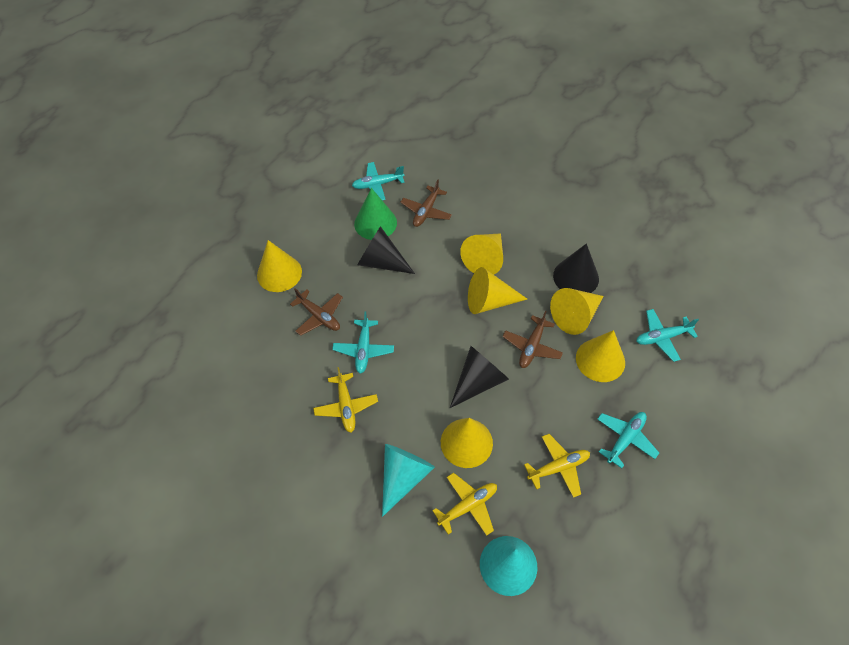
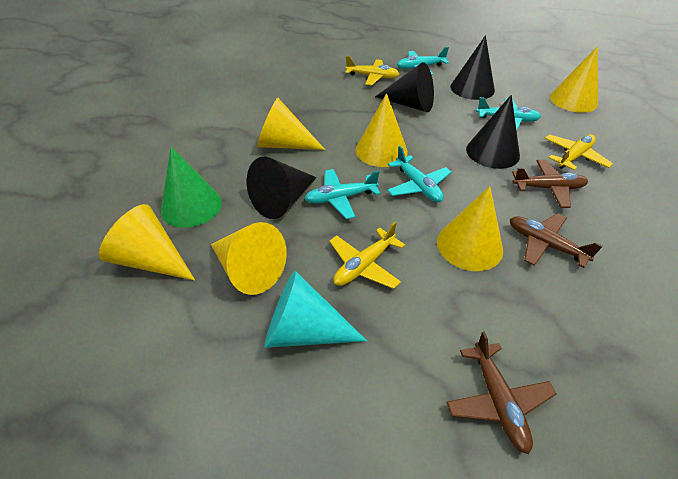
black cone: 3 -> 4
turquoise cone: 2 -> 1

